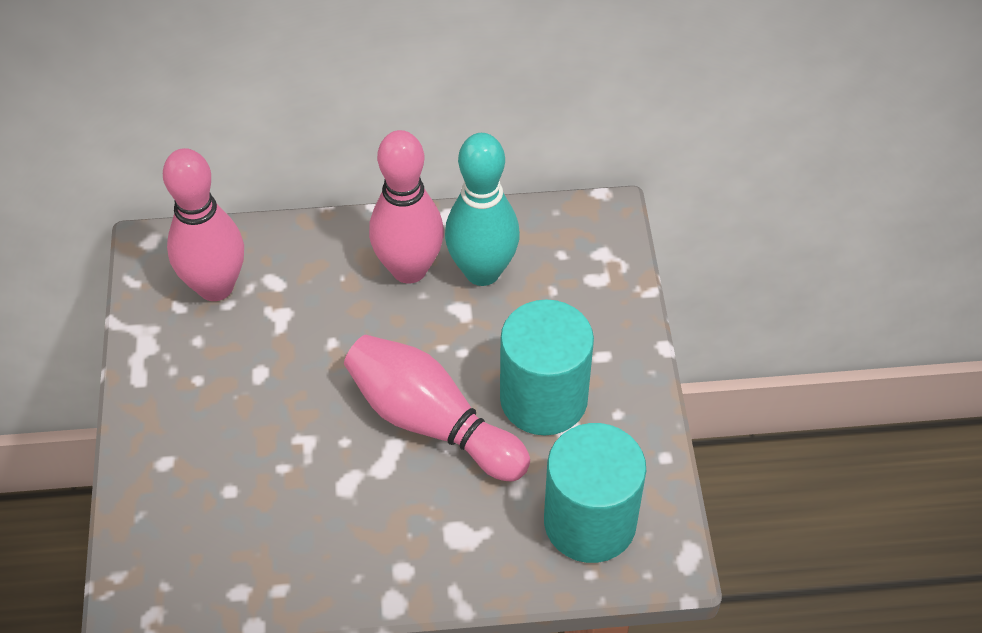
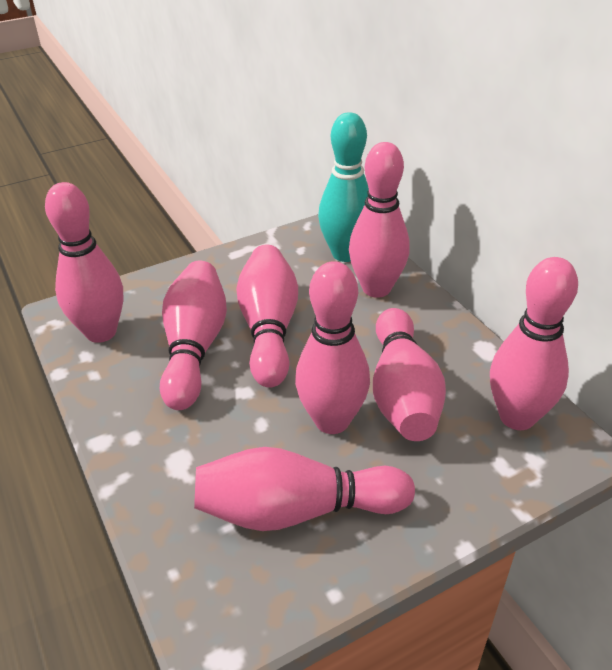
pink bowling pin: 3 -> 8
turquoise cylinder: 2 -> 0

